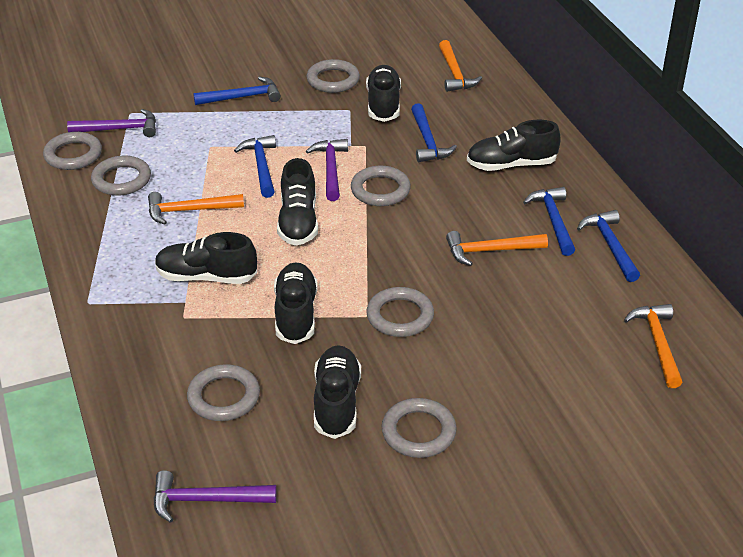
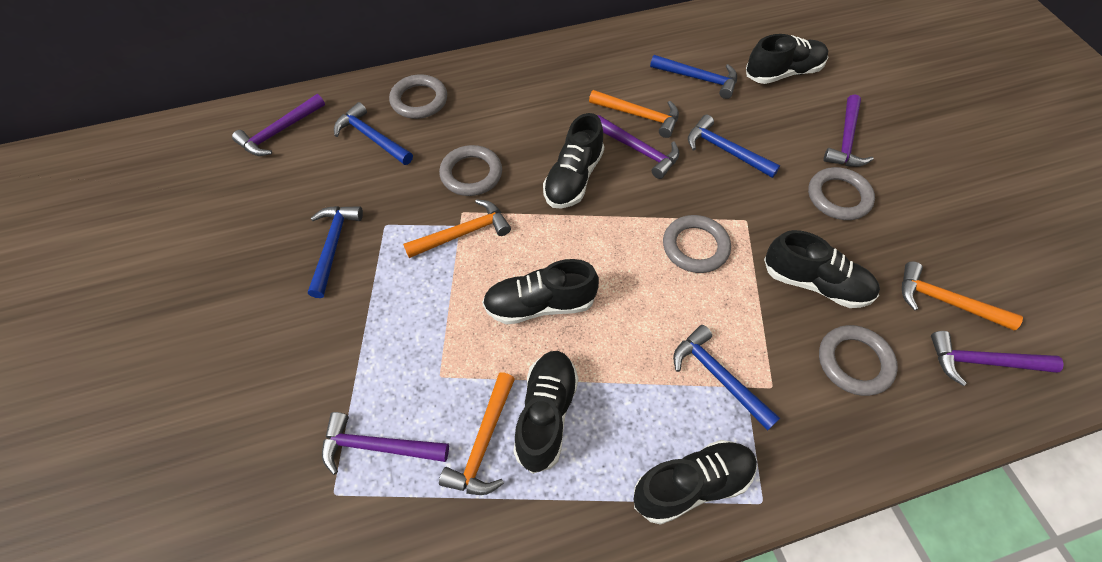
grey ring: 7 -> 5
purple hammer: 3 -> 5

